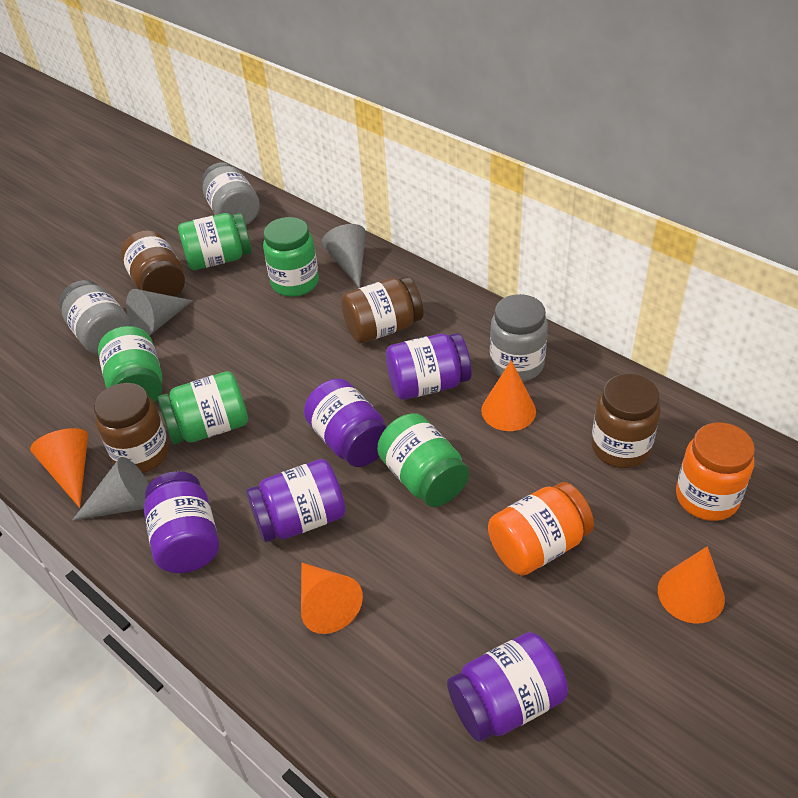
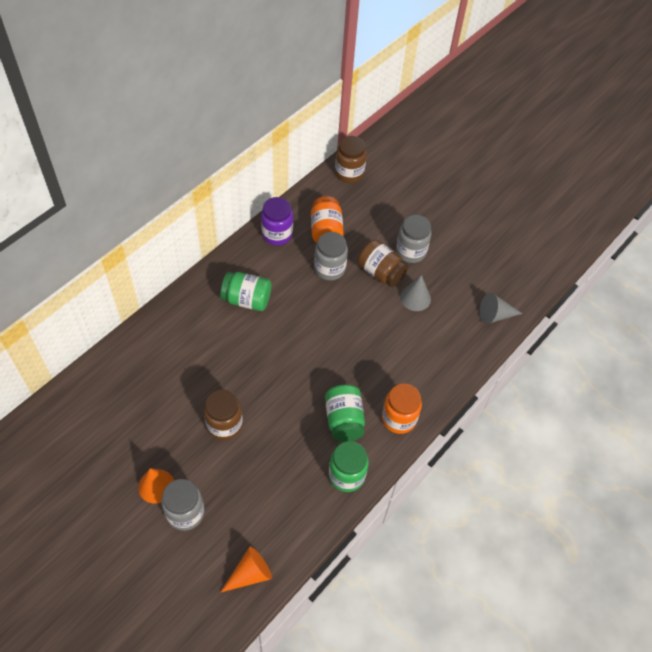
brown jar: 4 -> 3
green jar: 5 -> 3
grey cone: 3 -> 2
orange cone: 4 -> 2
purple jar: 5 -> 1

